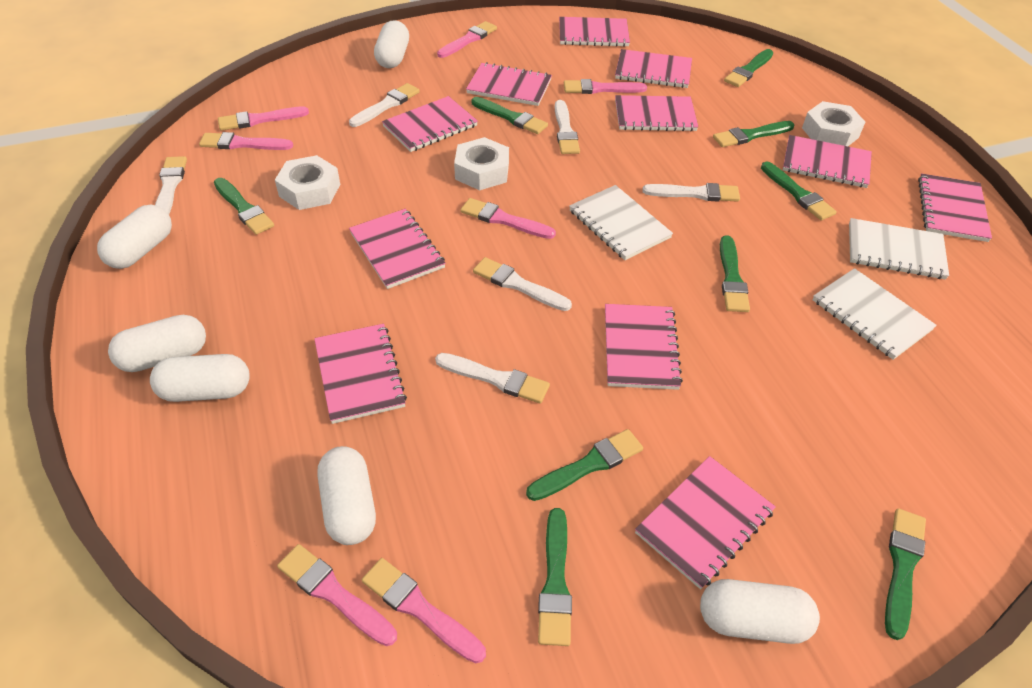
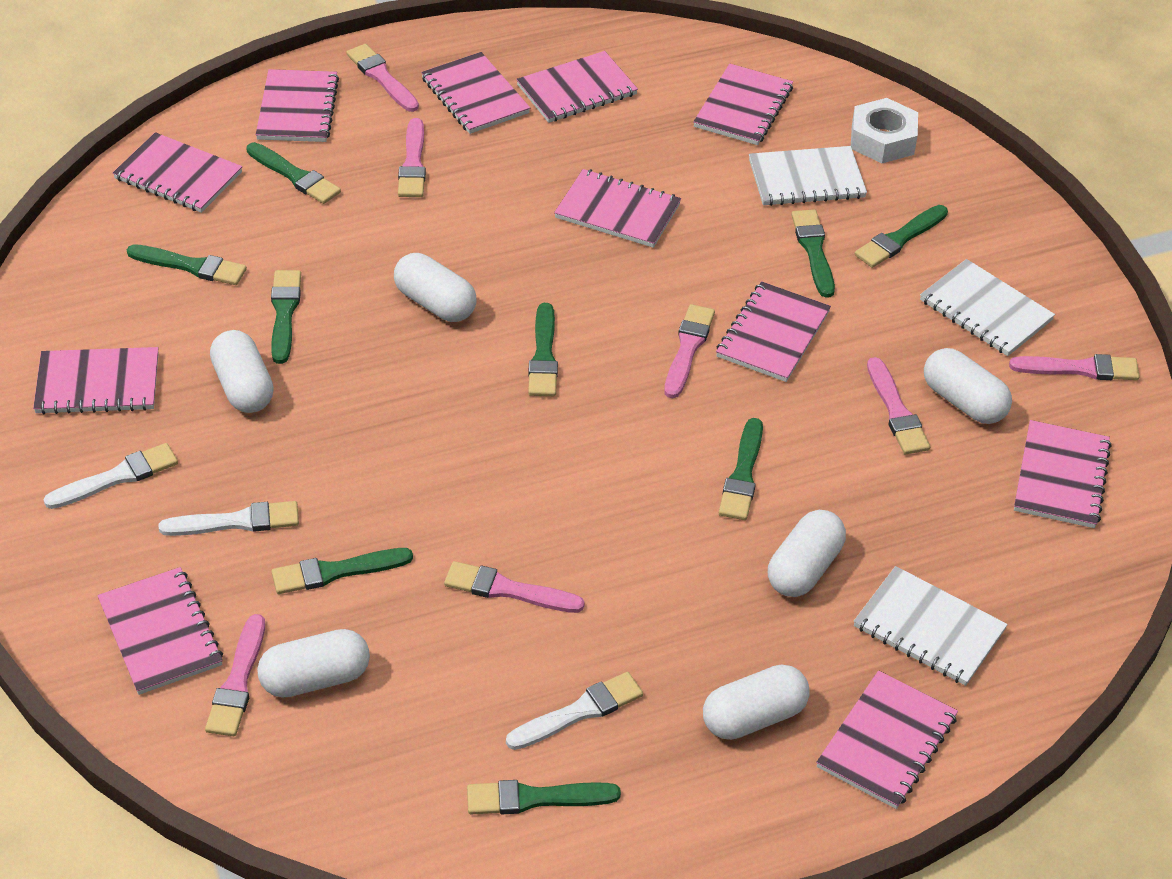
white brush: 6 -> 3
white nut: 3 -> 1

